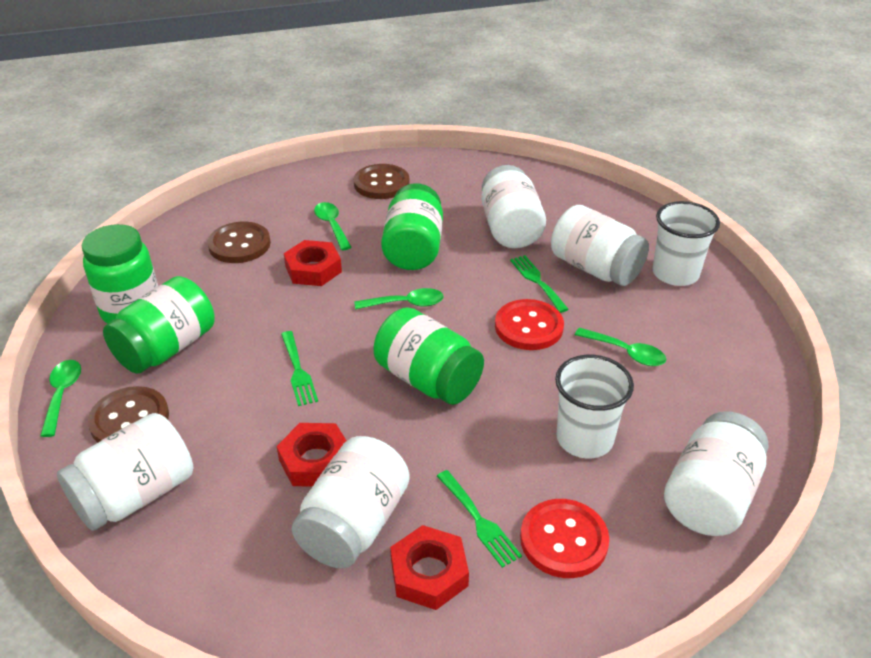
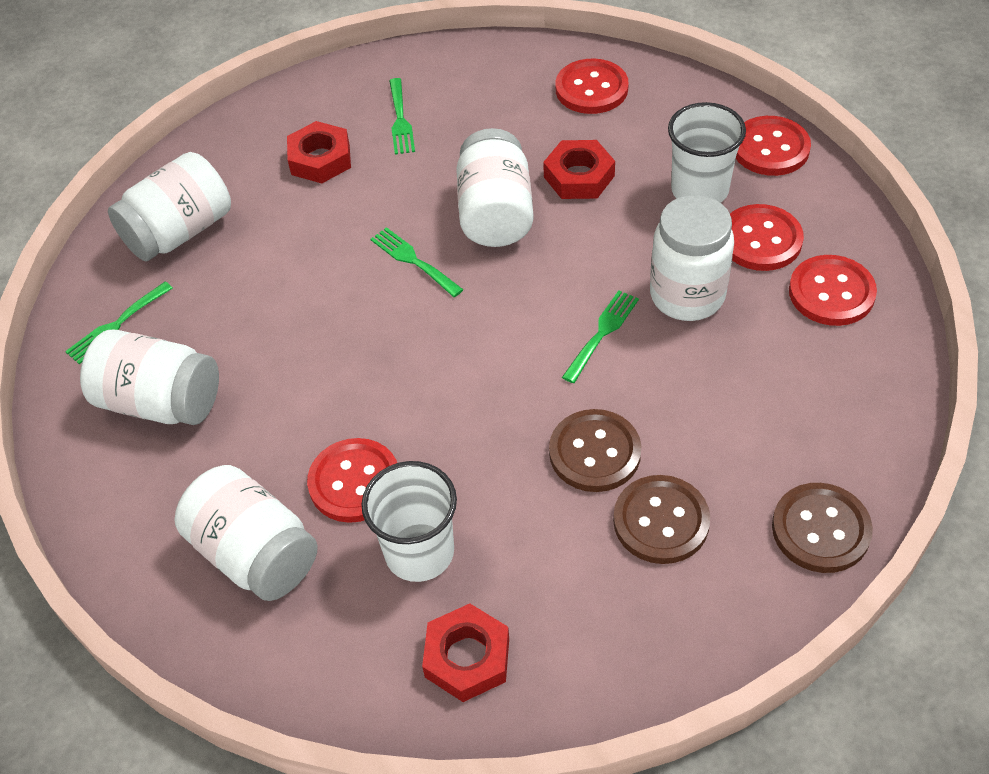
green fork: 3 -> 4
green jar: 4 -> 0
green spoon: 4 -> 0
red button: 2 -> 5

